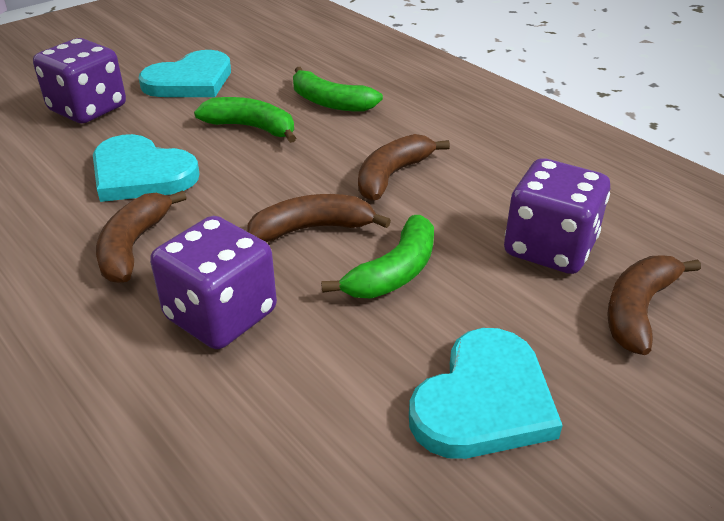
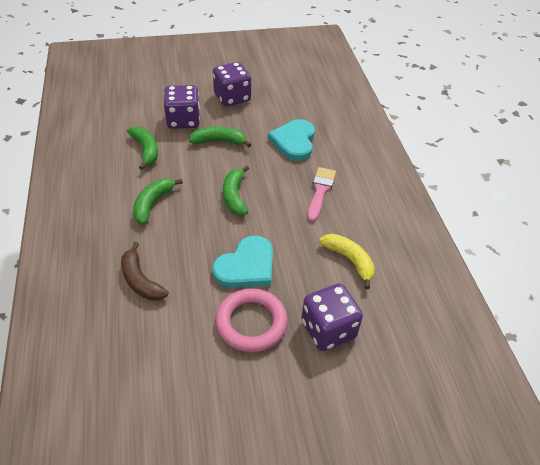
brown banana: 4 -> 1
green banana: 3 -> 4
pink brush: 0 -> 1
pink ring: 0 -> 1
turquoise heart: 3 -> 2
yellow banana: 0 -> 1

